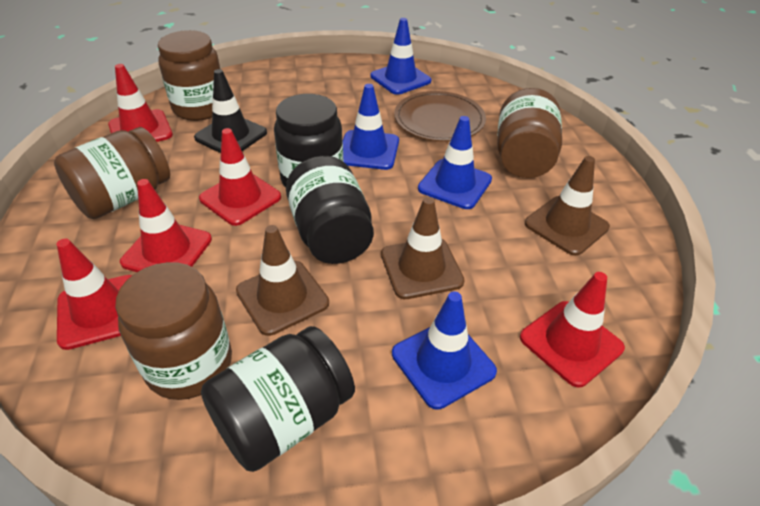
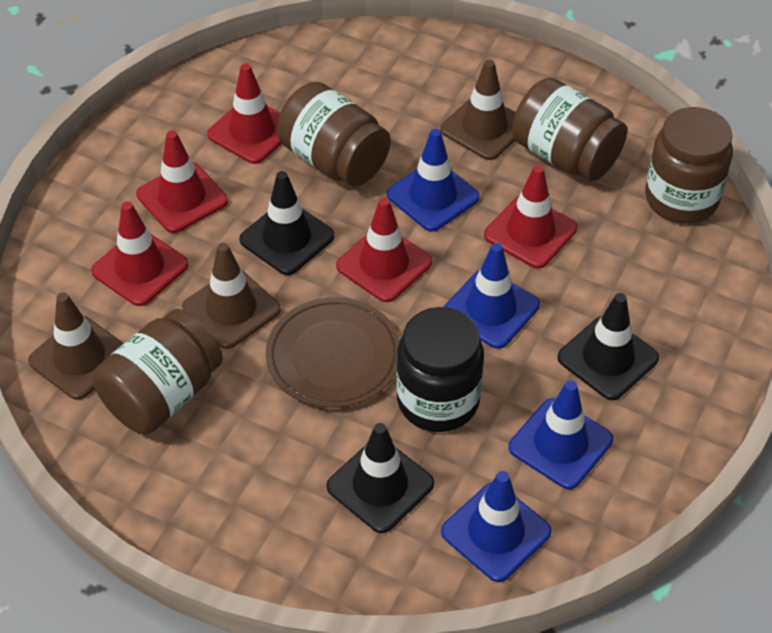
black jar: 3 -> 1
black traffic cone: 1 -> 3

